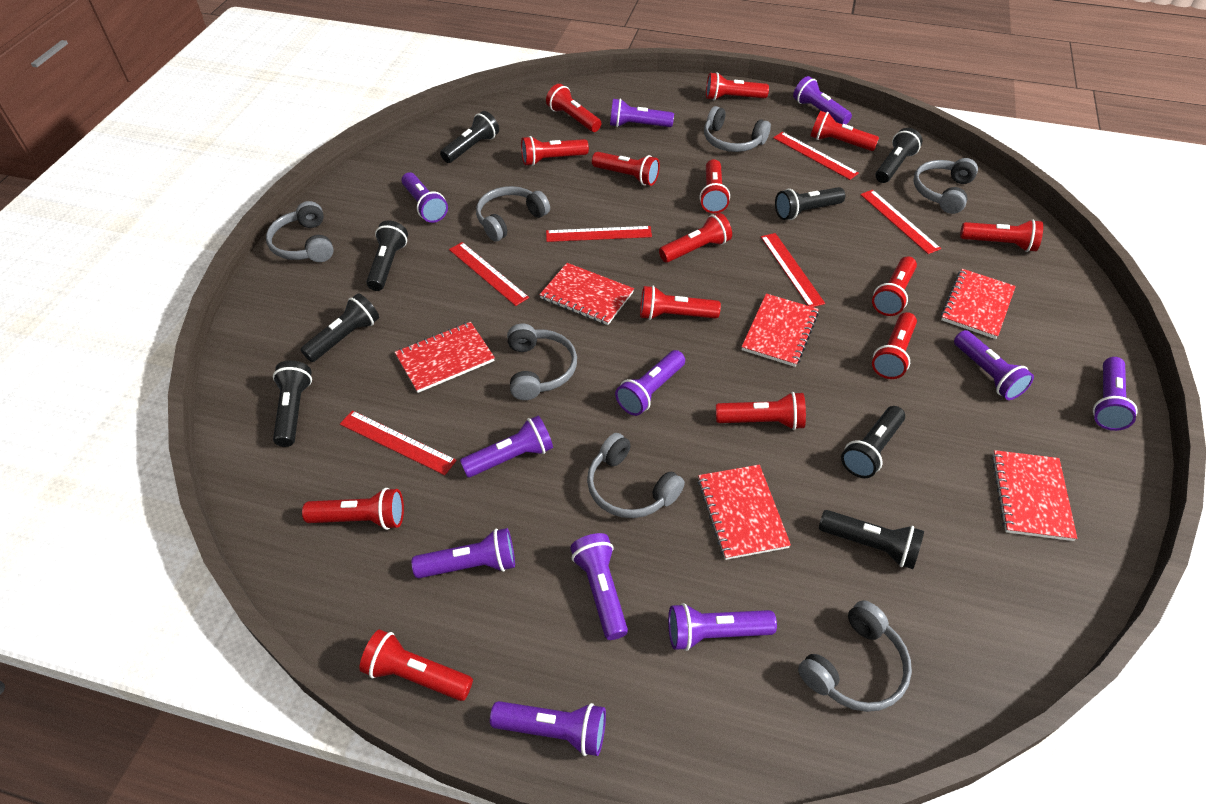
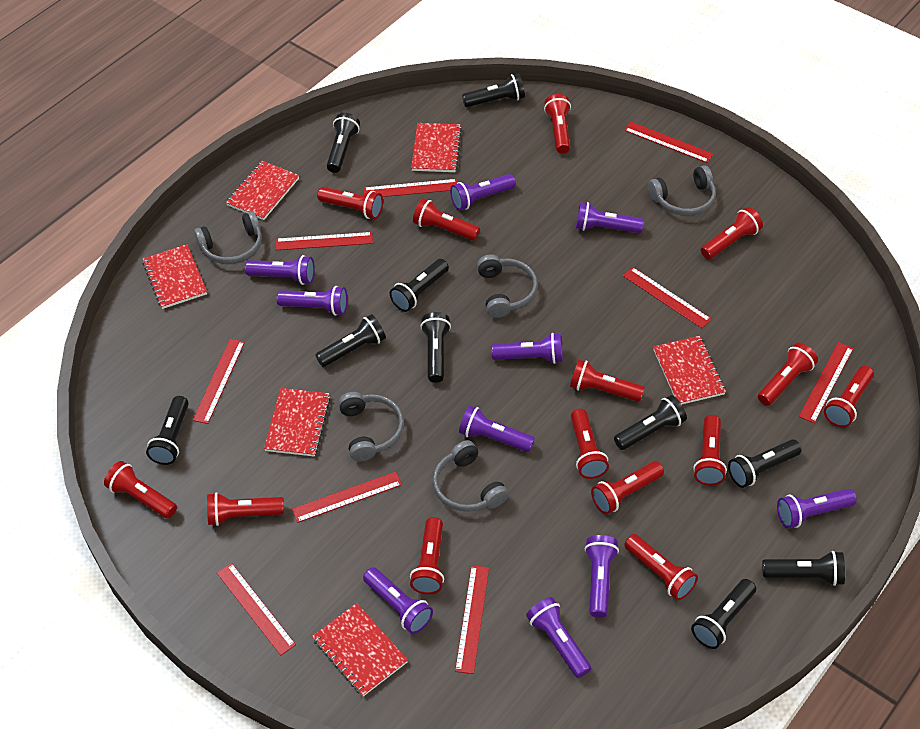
black flashlight: 8 -> 10
grey headphones: 7 -> 5
purple flashlight: 11 -> 10
red ruler: 6 -> 9

